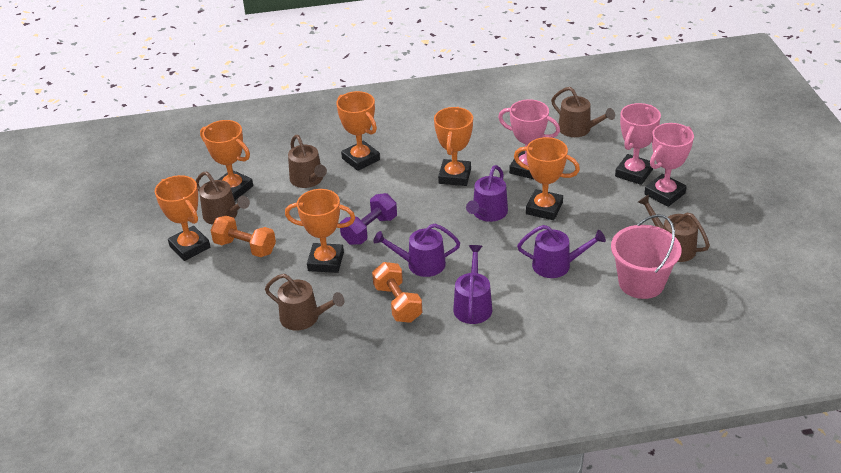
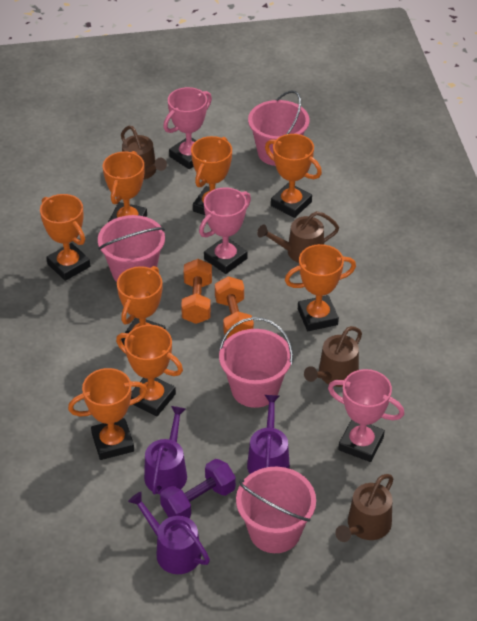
brown watering can: 5 -> 4
orange trophy: 6 -> 8
pink bucket: 1 -> 4
purple watering can: 4 -> 3

